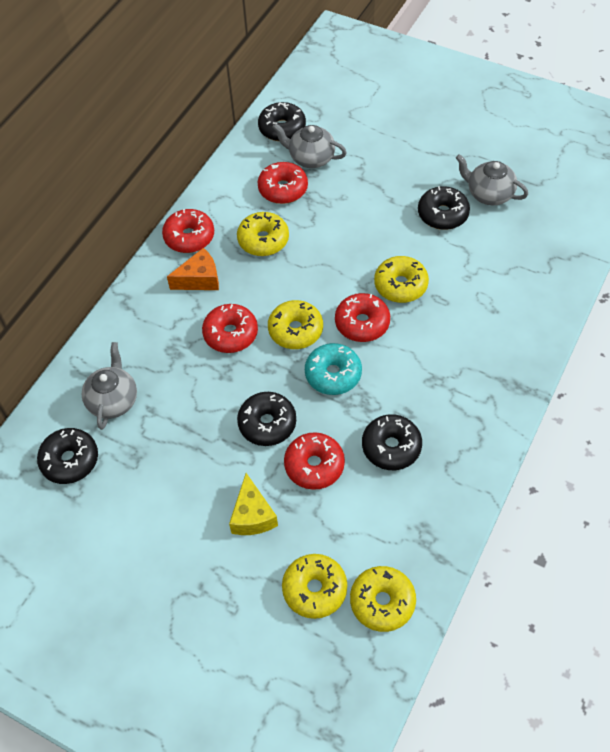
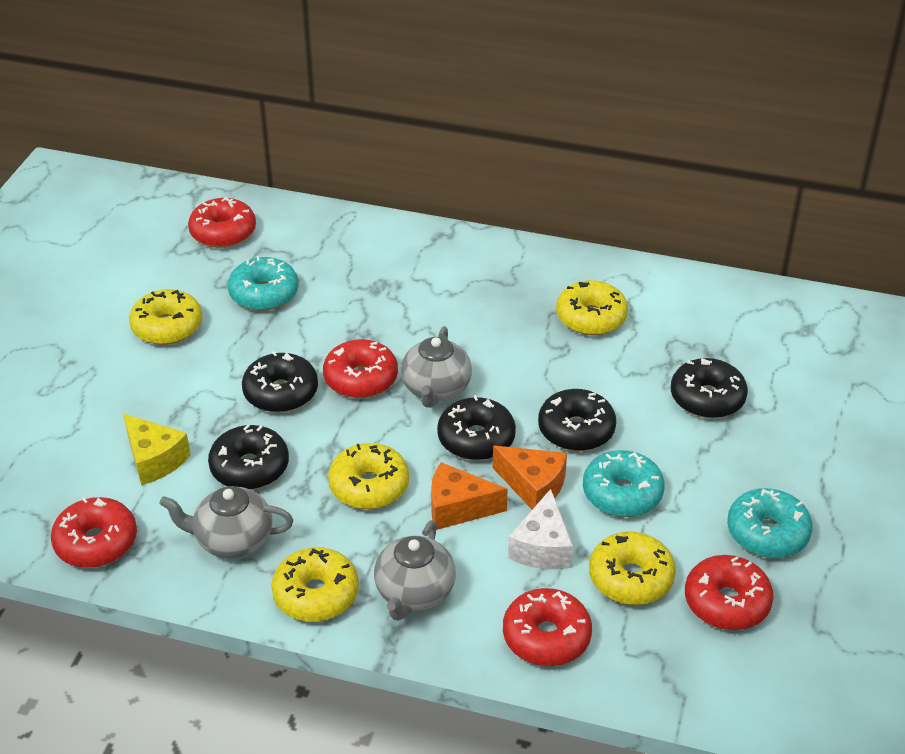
orange cheese: 1 -> 2
turquoise donut: 1 -> 3
white cheese: 0 -> 1

